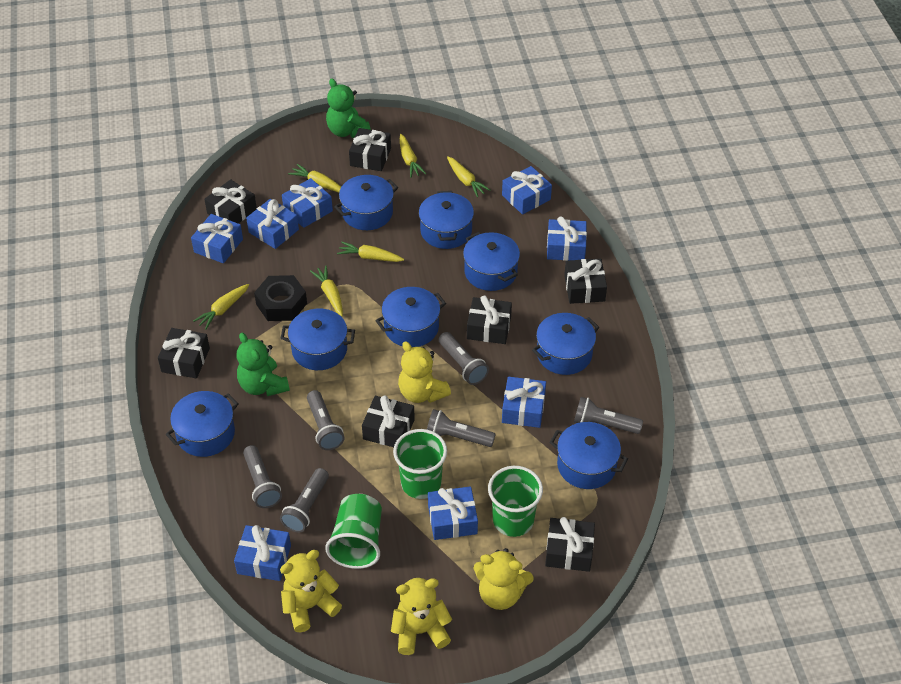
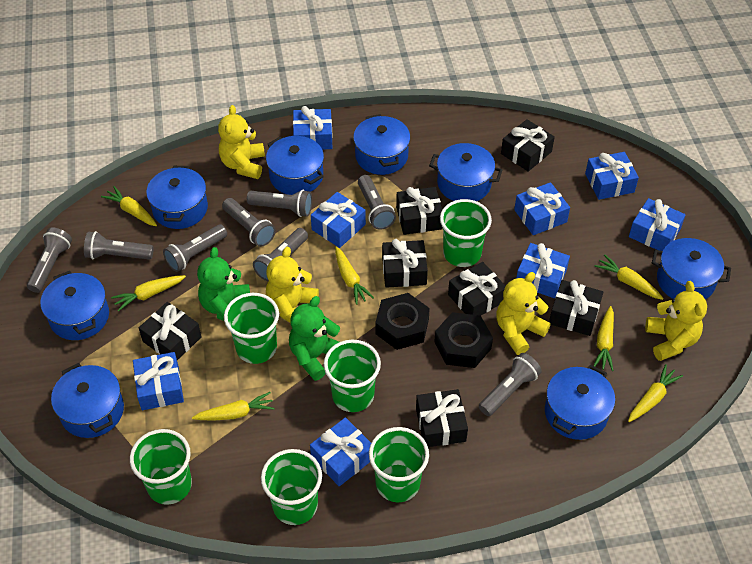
black nut: 1 -> 2
green cup: 3 -> 6
grey flashlight: 6 -> 8
yellow carrot: 6 -> 7

